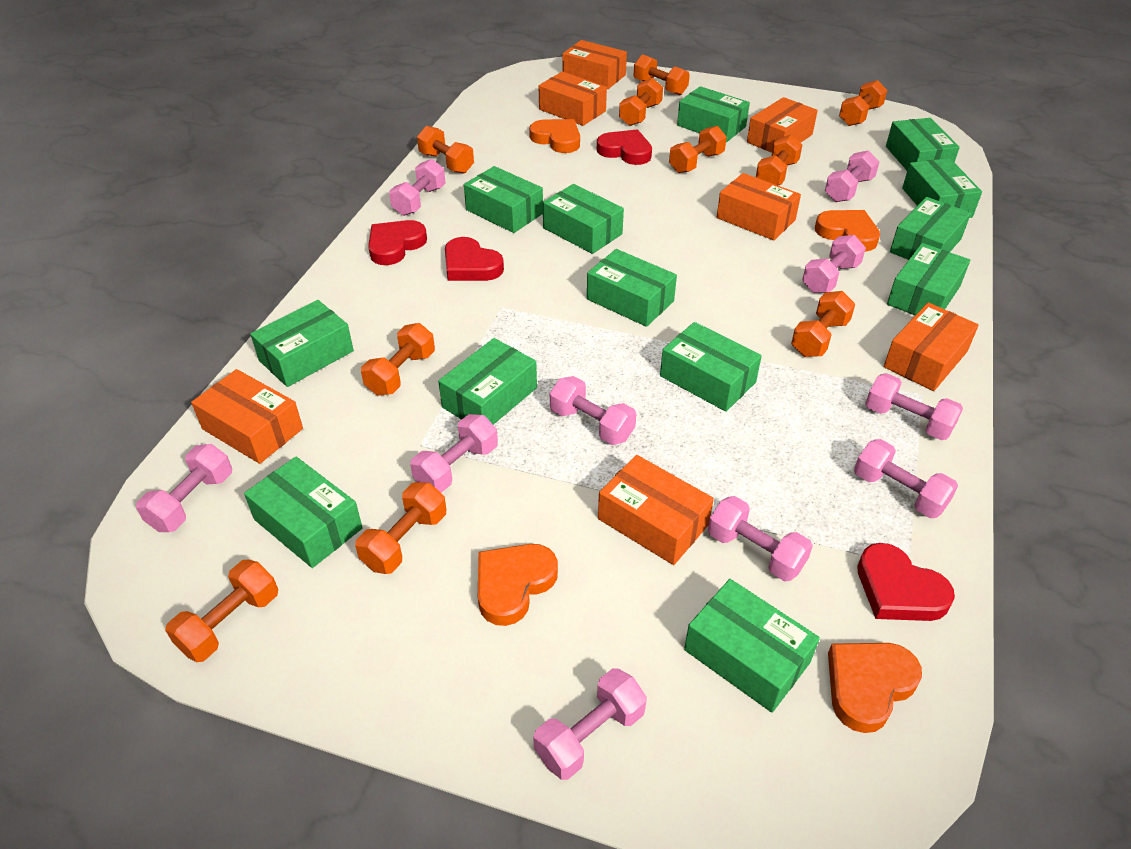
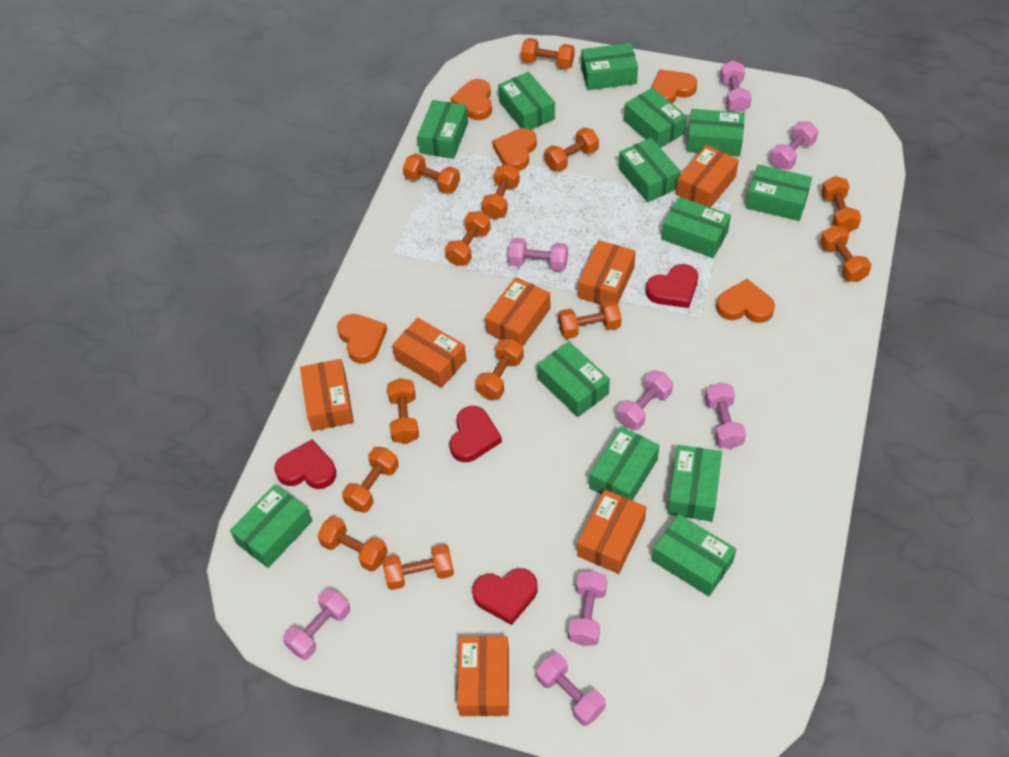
orange dumbbell: 10 -> 13
orange heart: 4 -> 5
pink dumbbell: 10 -> 8

